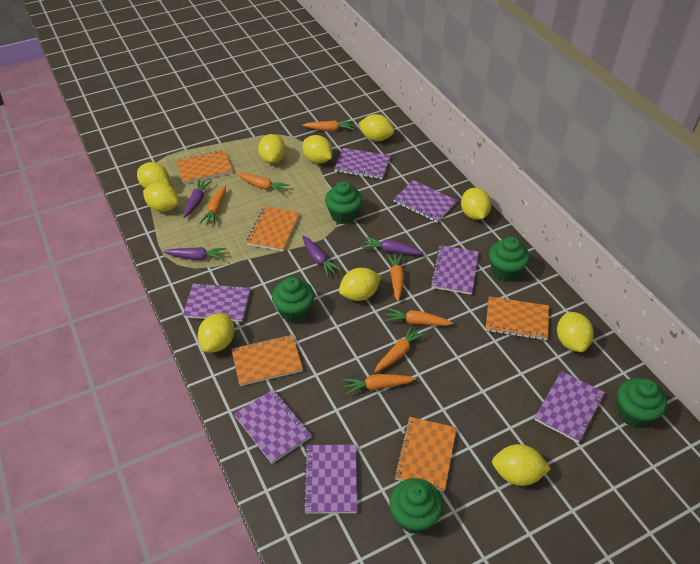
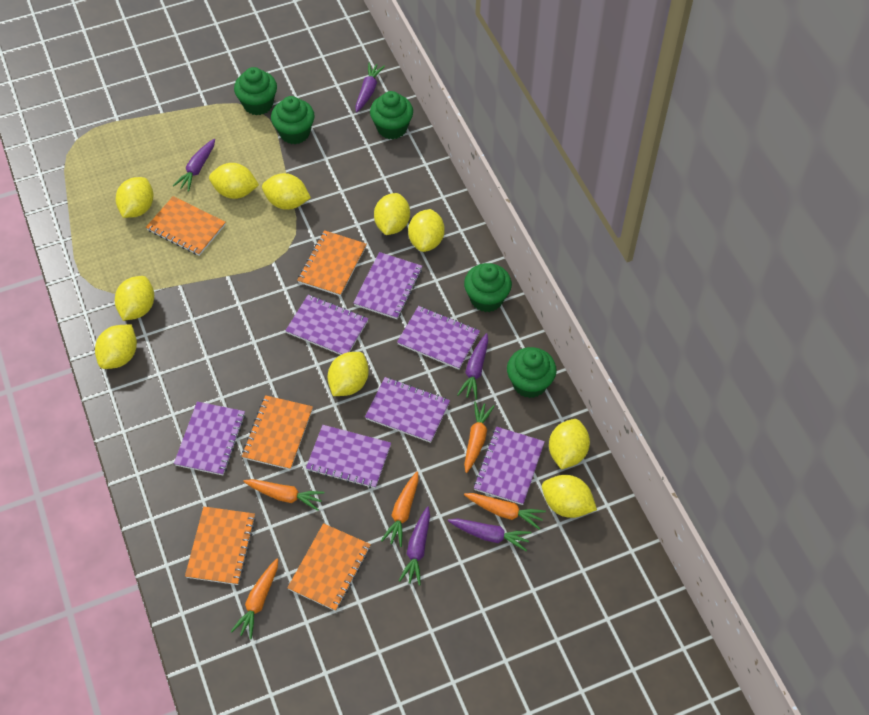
orange carrot: 7 -> 5
purple carrot: 4 -> 5

